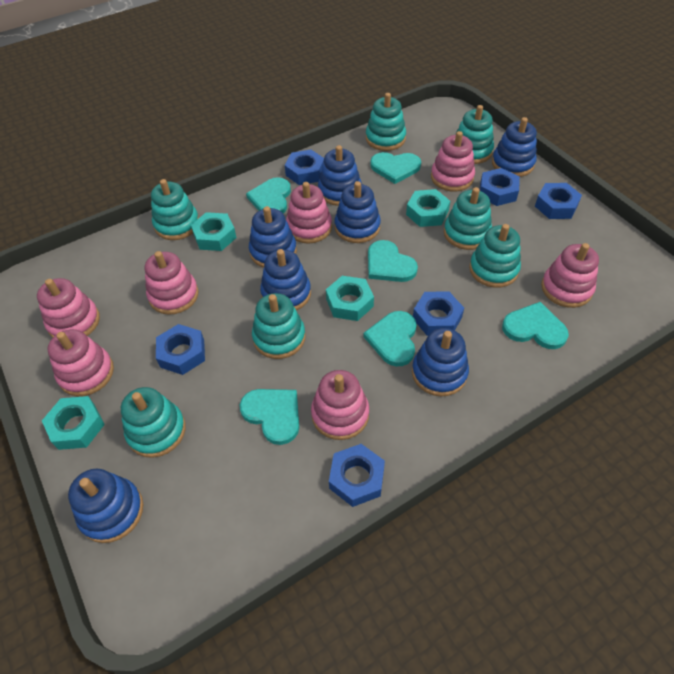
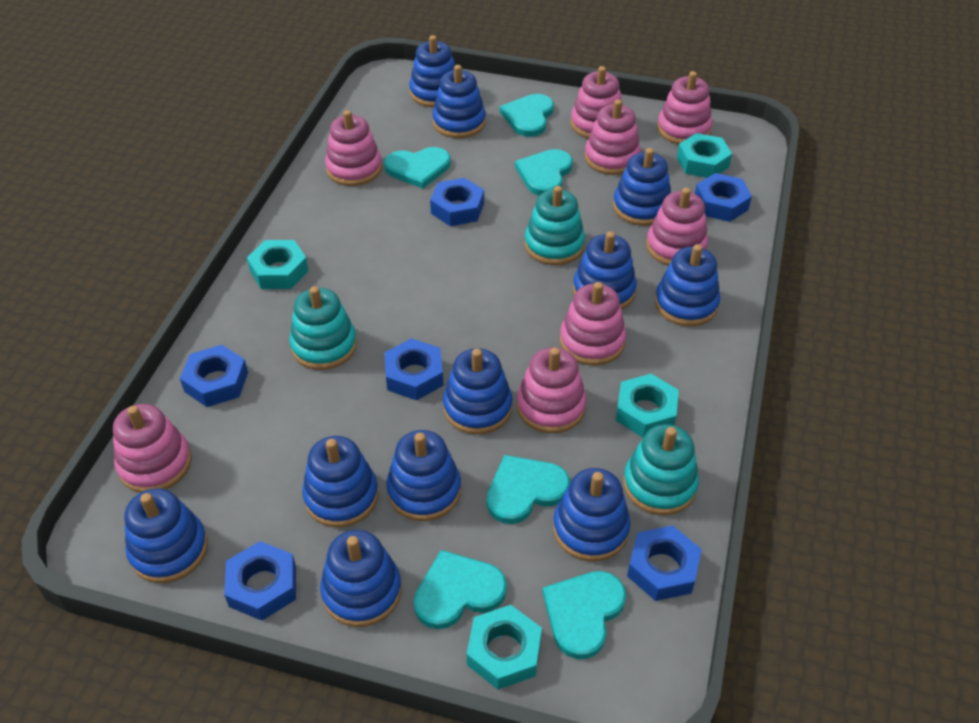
blue stacking toy: 7 -> 11
pink stacking toy: 7 -> 8
turquoise stacking toy: 7 -> 3

